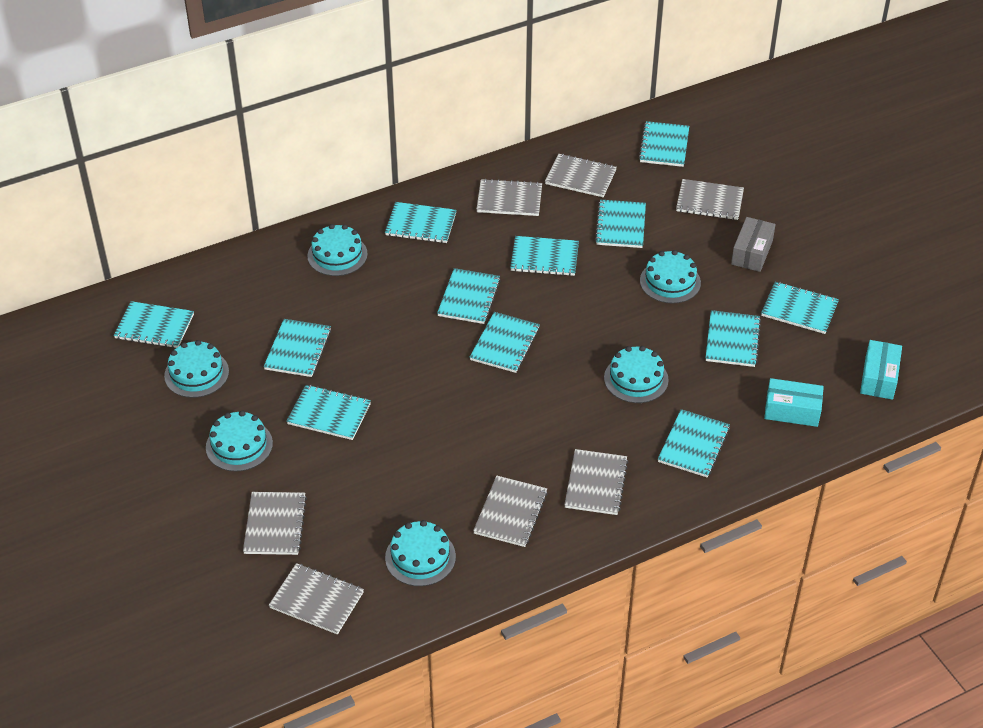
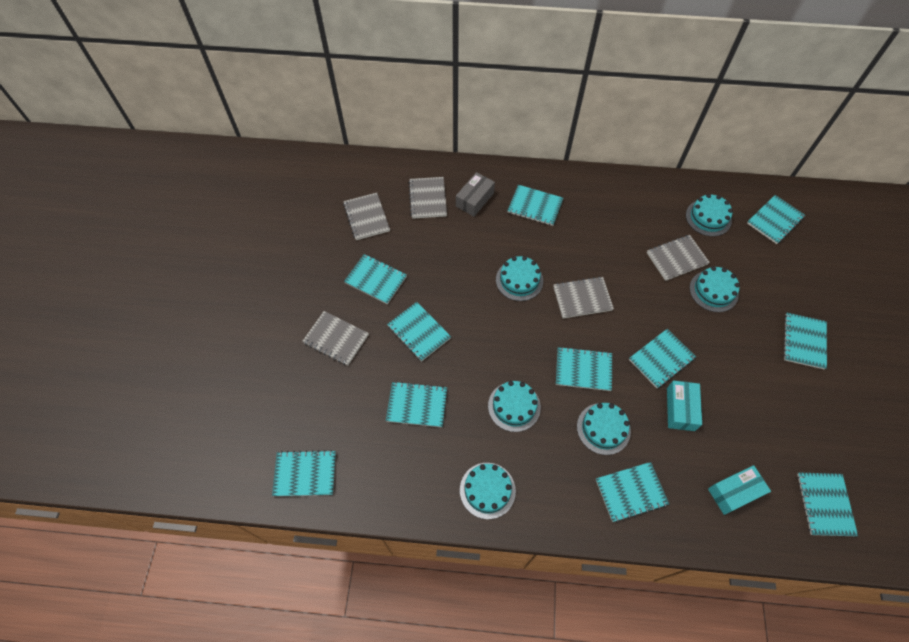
grey notebook: 7 -> 5
turquoise notebook: 12 -> 11

